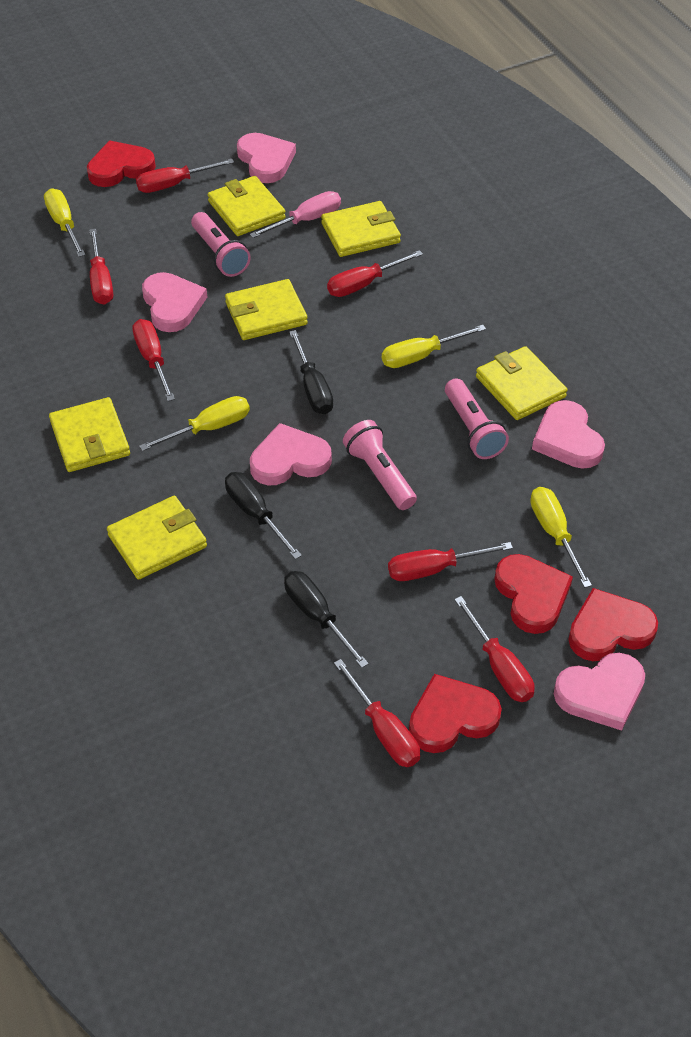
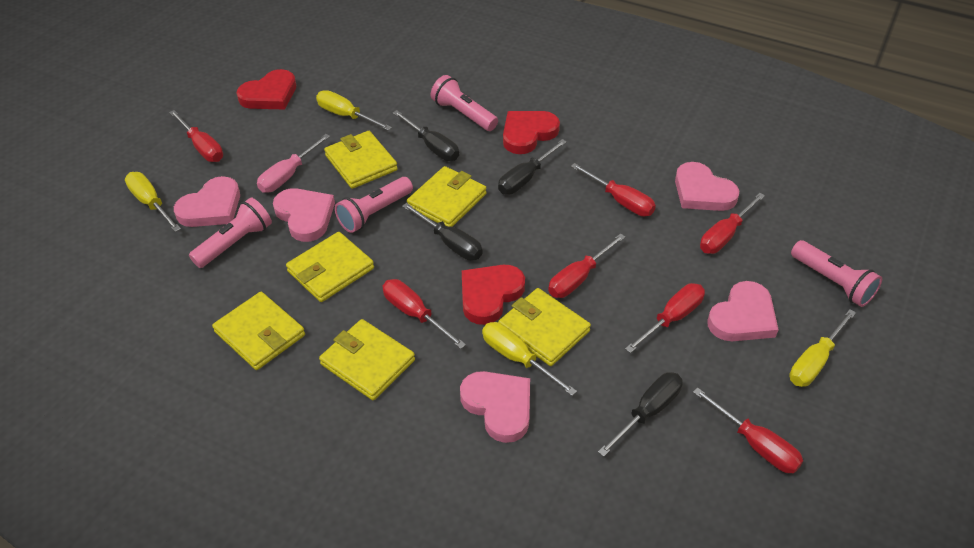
black screwdriver: 3 -> 4
pink flashlight: 3 -> 4
red heart: 4 -> 3

